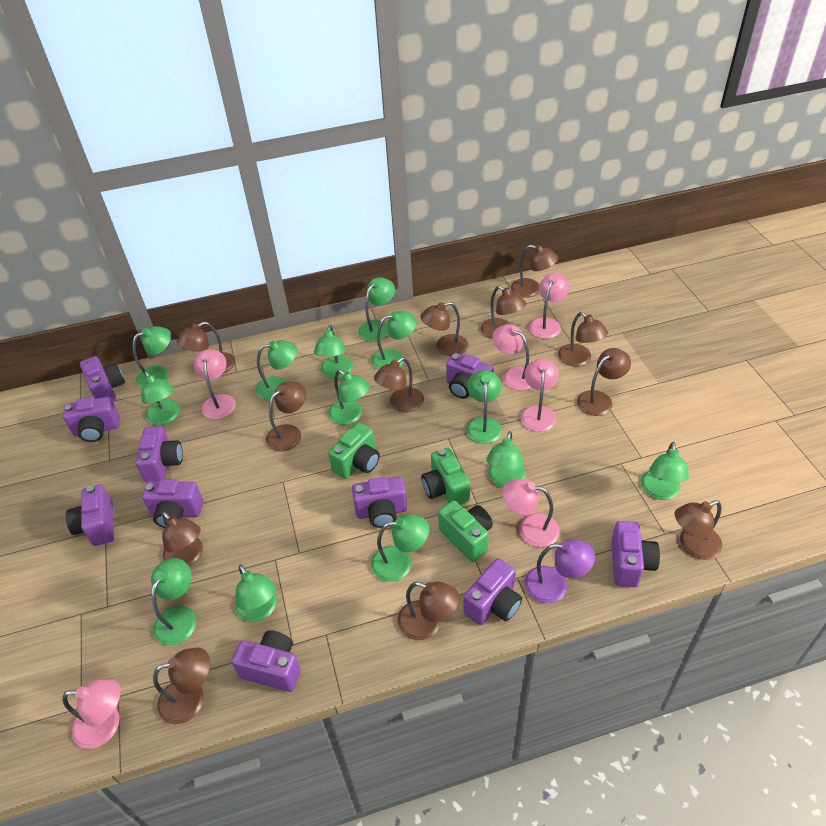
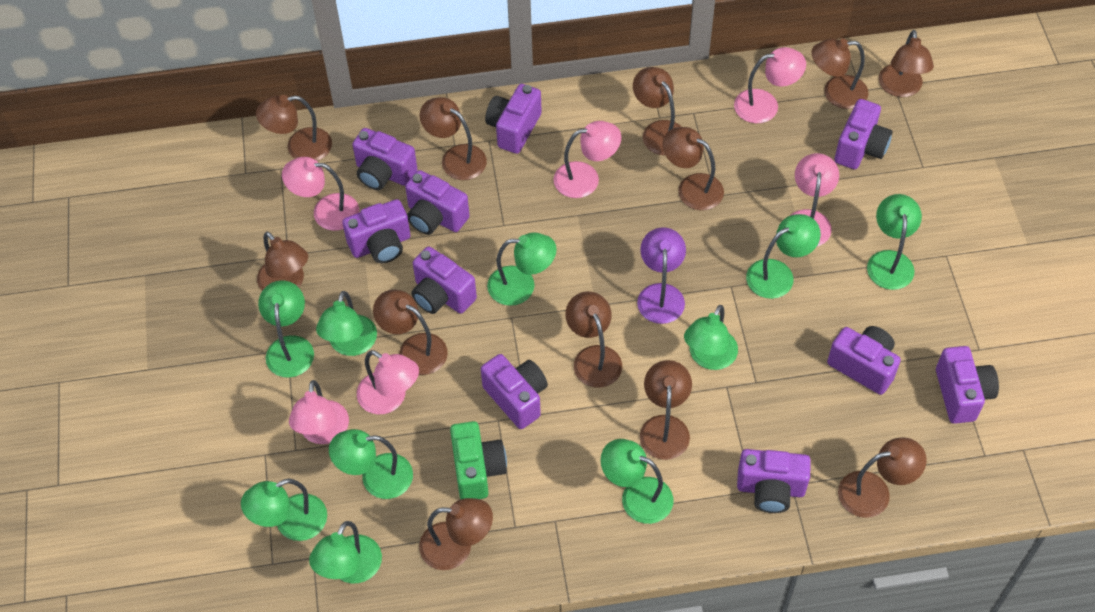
green camera: 3 -> 1
green lamp: 13 -> 10

